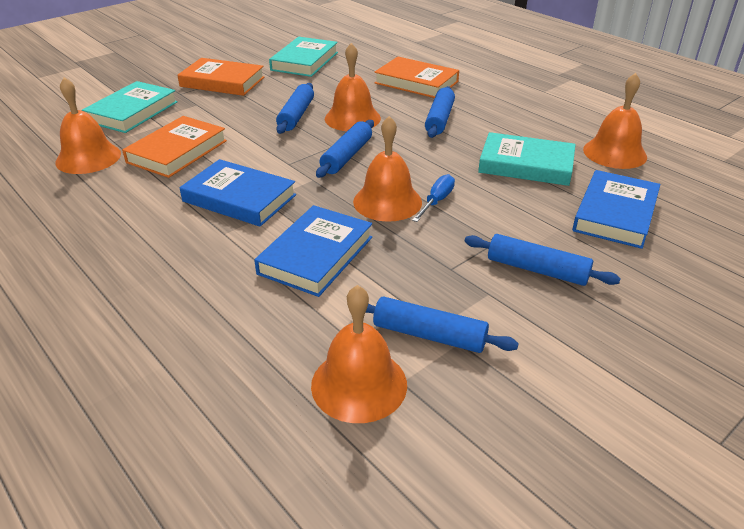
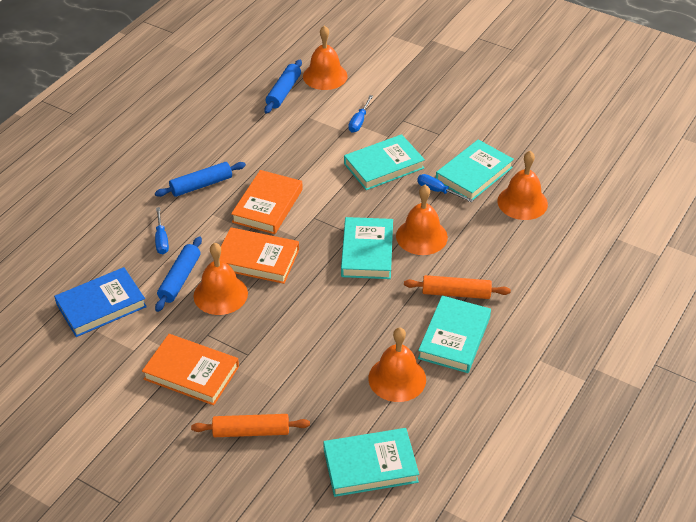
blue book: 3 -> 1
blue rolling pin: 5 -> 3
blue screwdriver: 1 -> 3
orange rolling pin: 0 -> 2
turquoise book: 3 -> 5

